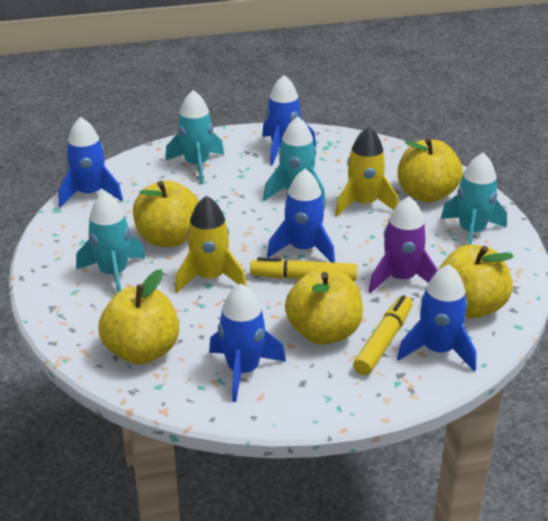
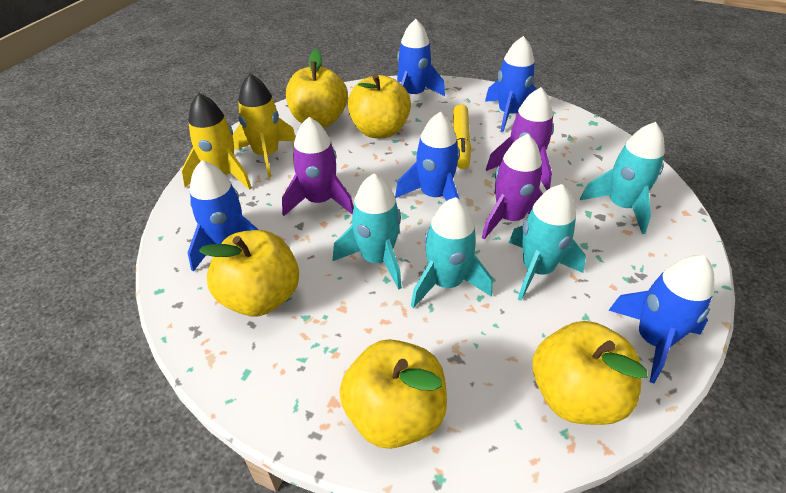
purple rocket: 1 -> 3
yellow marker: 2 -> 1

